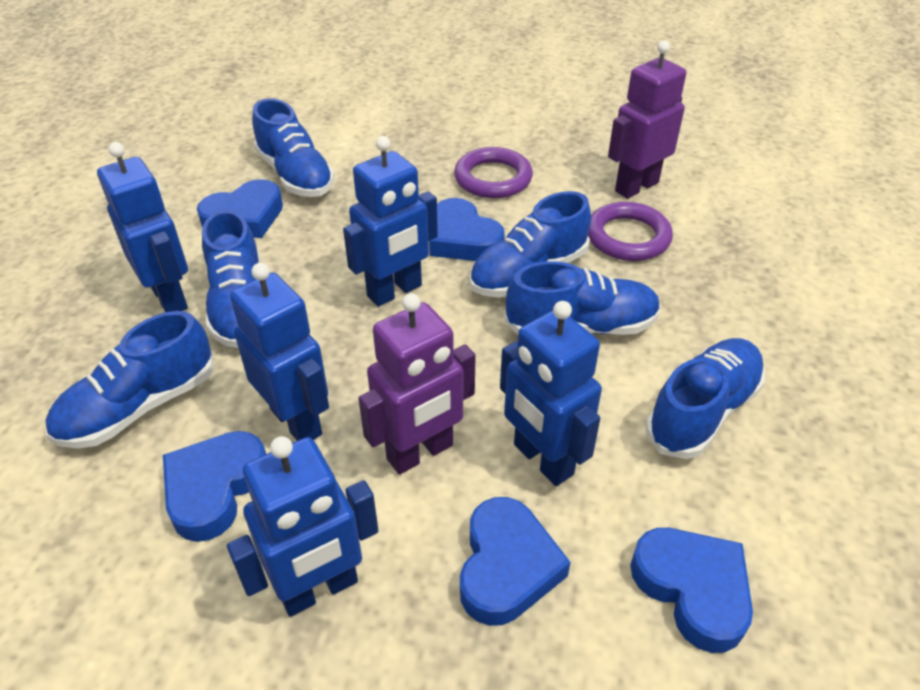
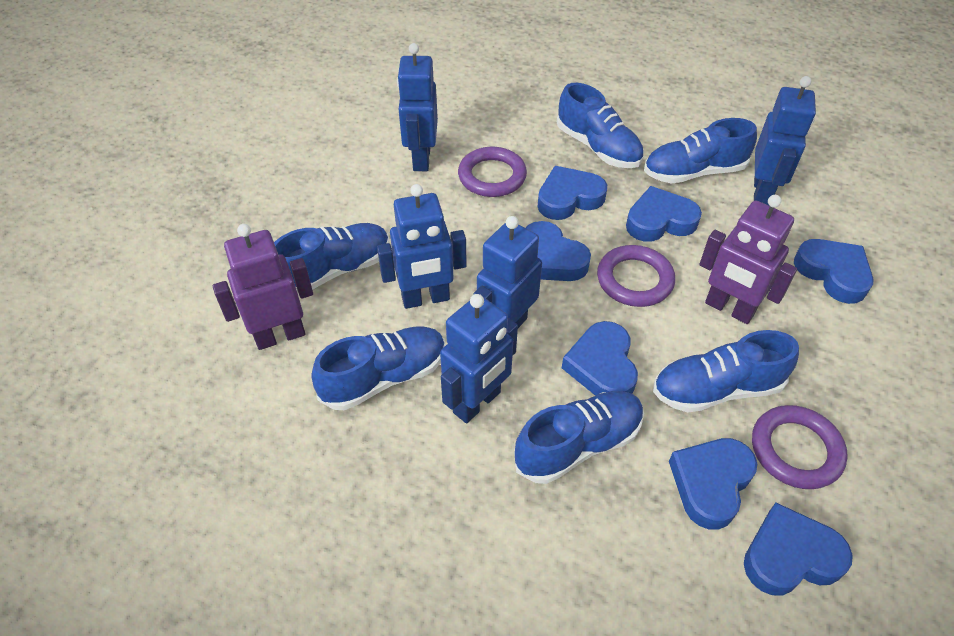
blue heart: 5 -> 7
purple ring: 2 -> 3

